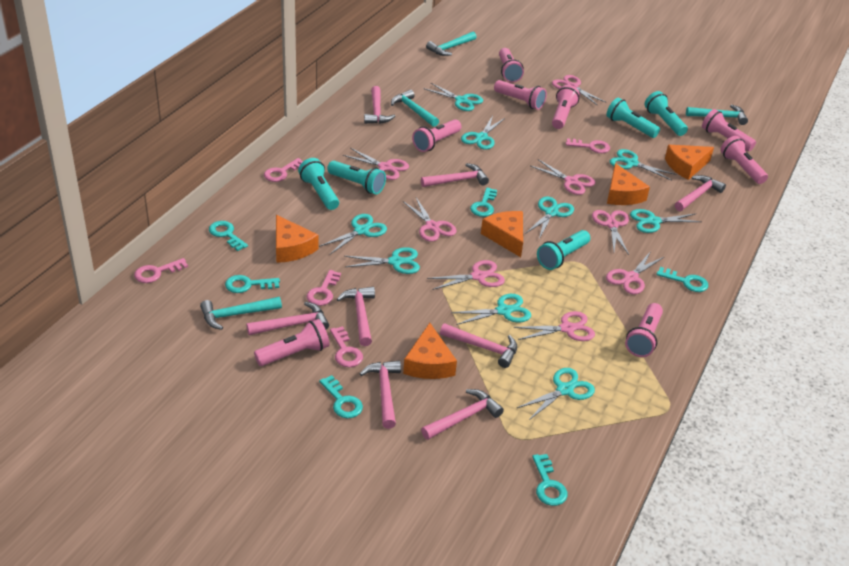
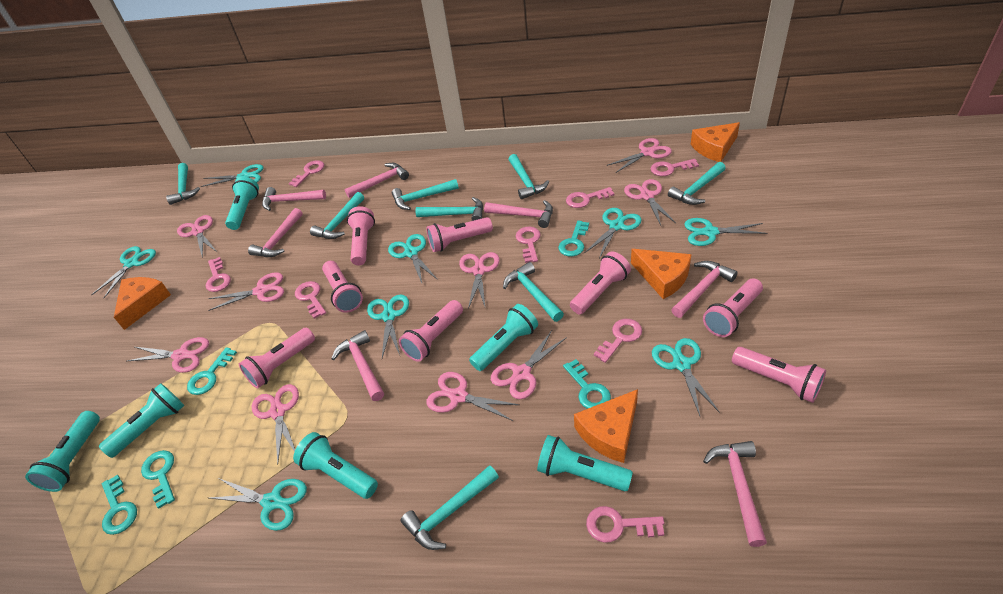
orange cheese: 5 -> 4
pink hammer: 8 -> 7
pink key: 5 -> 8
pink scissors: 8 -> 9
turquoise flashlight: 5 -> 6
turquoise hammer: 4 -> 8
turquoise key: 6 -> 5
turquoise scissors: 9 -> 8

